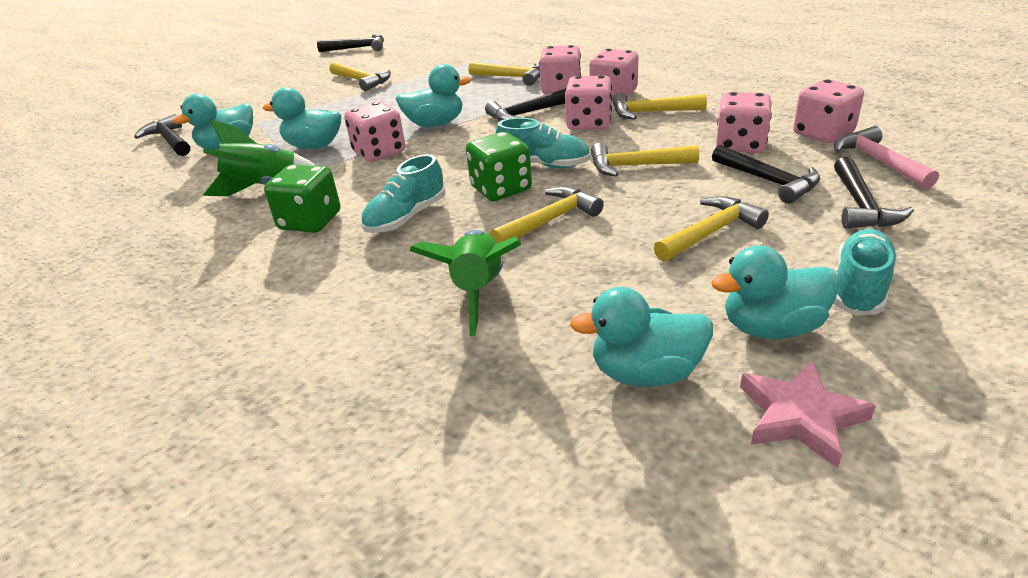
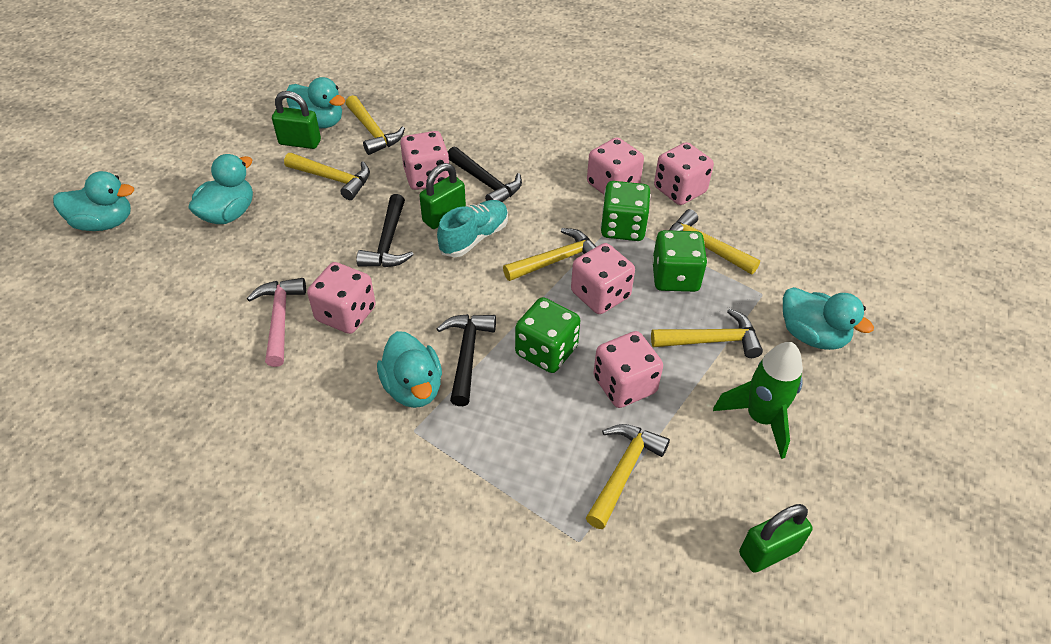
black hammer: 5 -> 3
green dice: 2 -> 3
green padlock: 0 -> 3
green rocket: 2 -> 1
pink star: 1 -> 0
turquoise shoe: 3 -> 1

